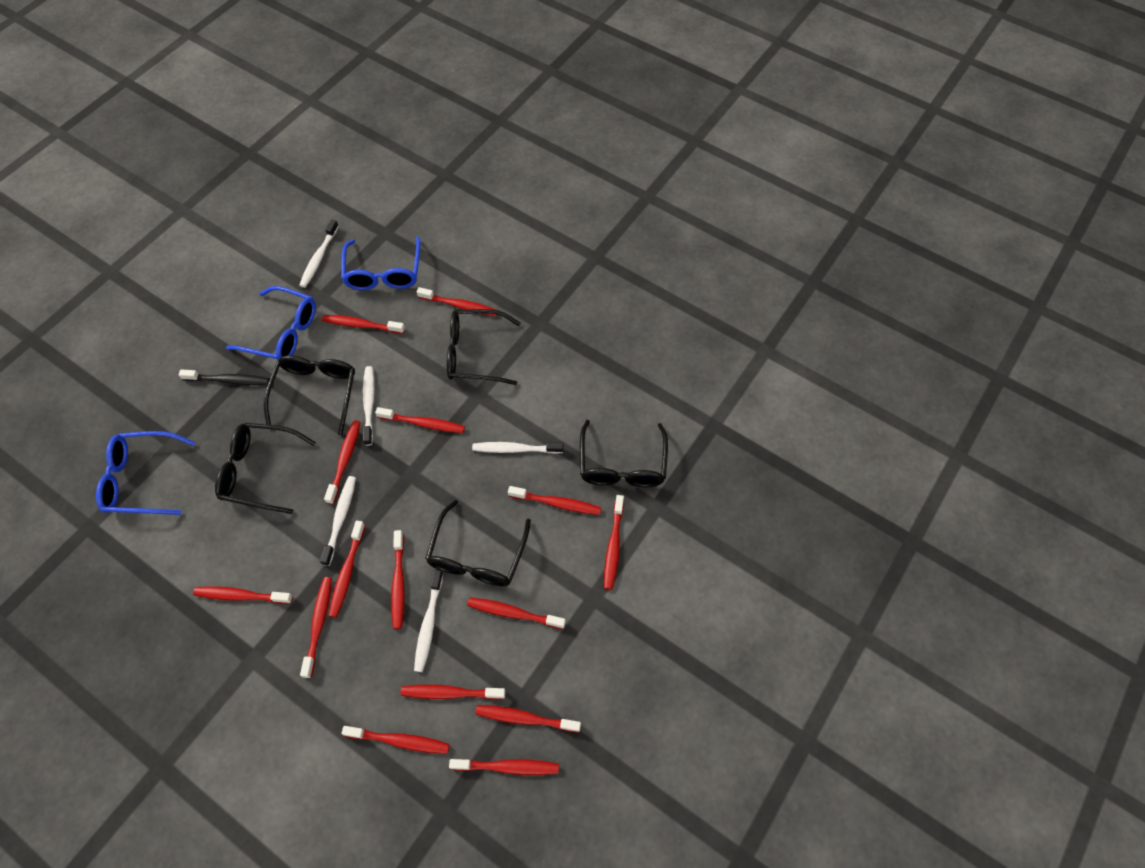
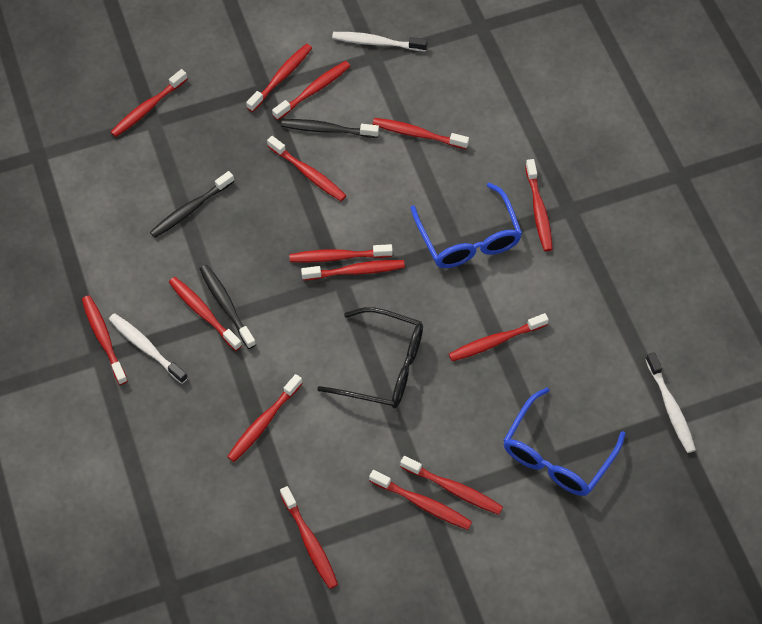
black glasses: 5 -> 1
black toothbrush: 1 -> 3
blue glasses: 3 -> 2
white toothbrush: 5 -> 3

